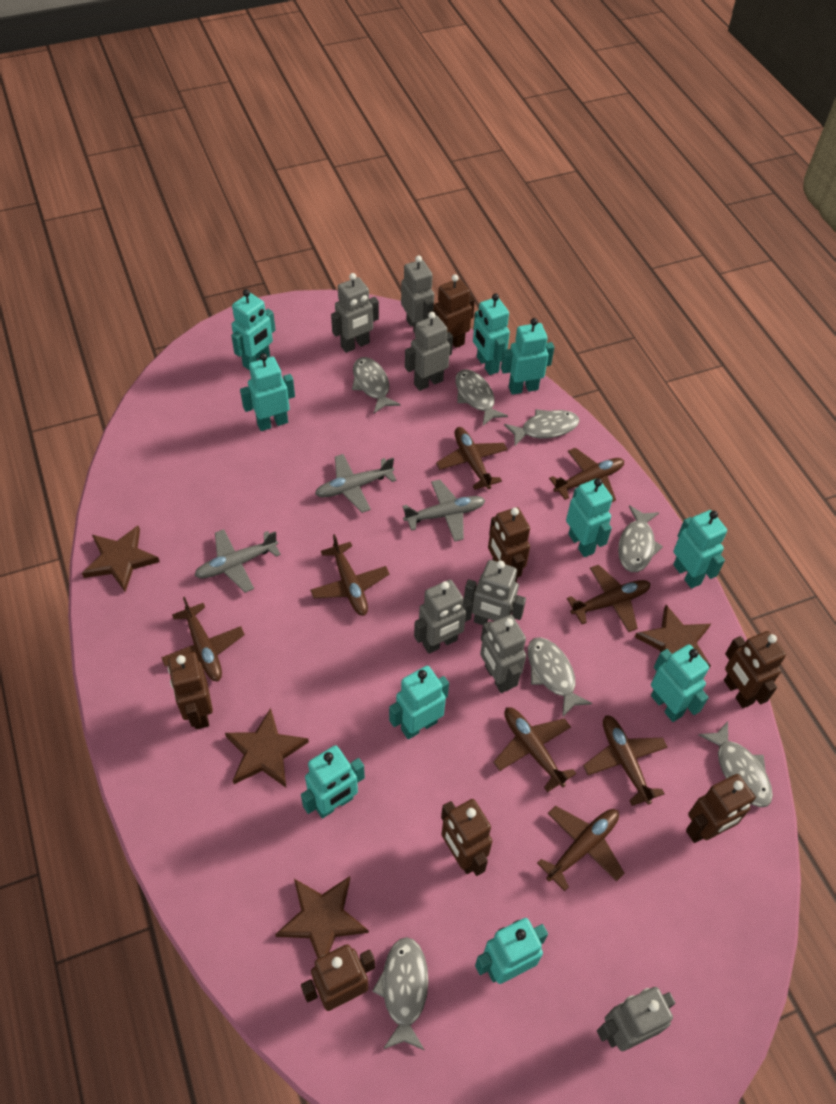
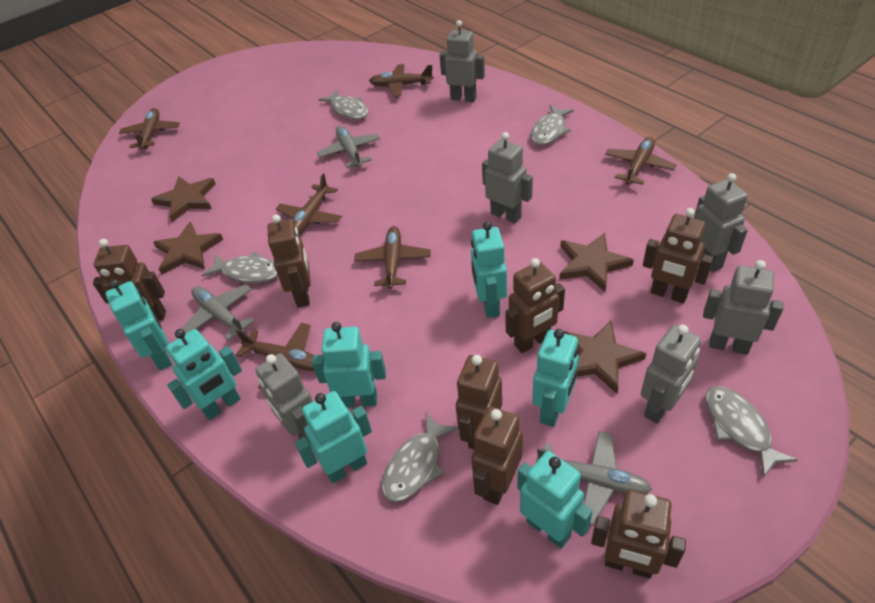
brown plane: 8 -> 6
grey fish: 7 -> 5
grey robot: 7 -> 6
turquoise robot: 10 -> 7

